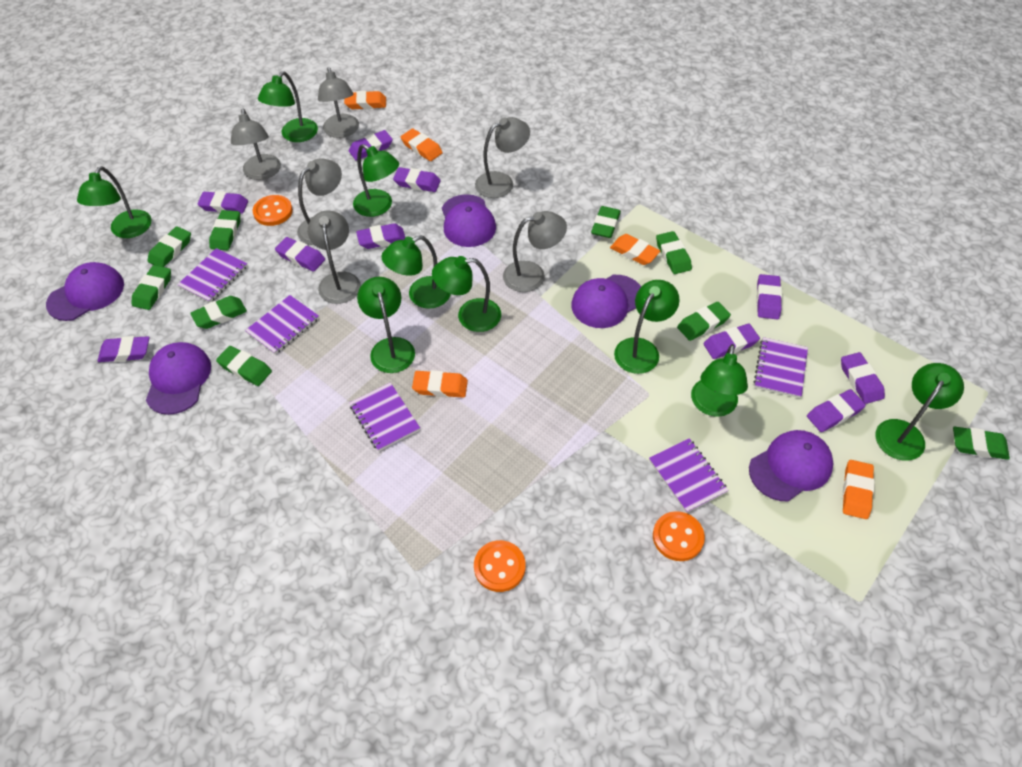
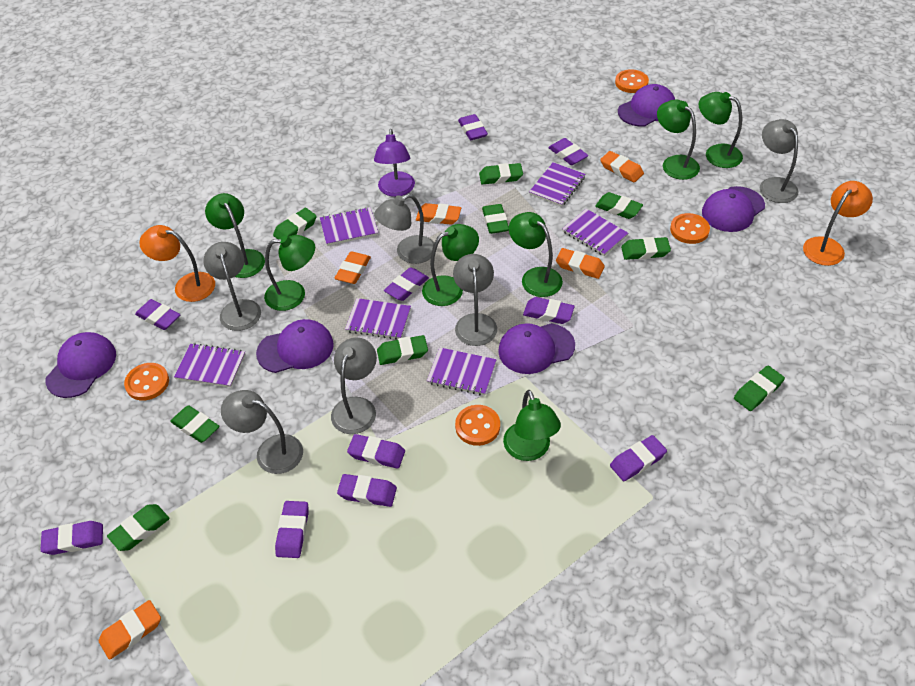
green lamp: 9 -> 7
orange button: 3 -> 4
orange lamp: 0 -> 2
purple lamp: 0 -> 1
purple notebook: 5 -> 6

